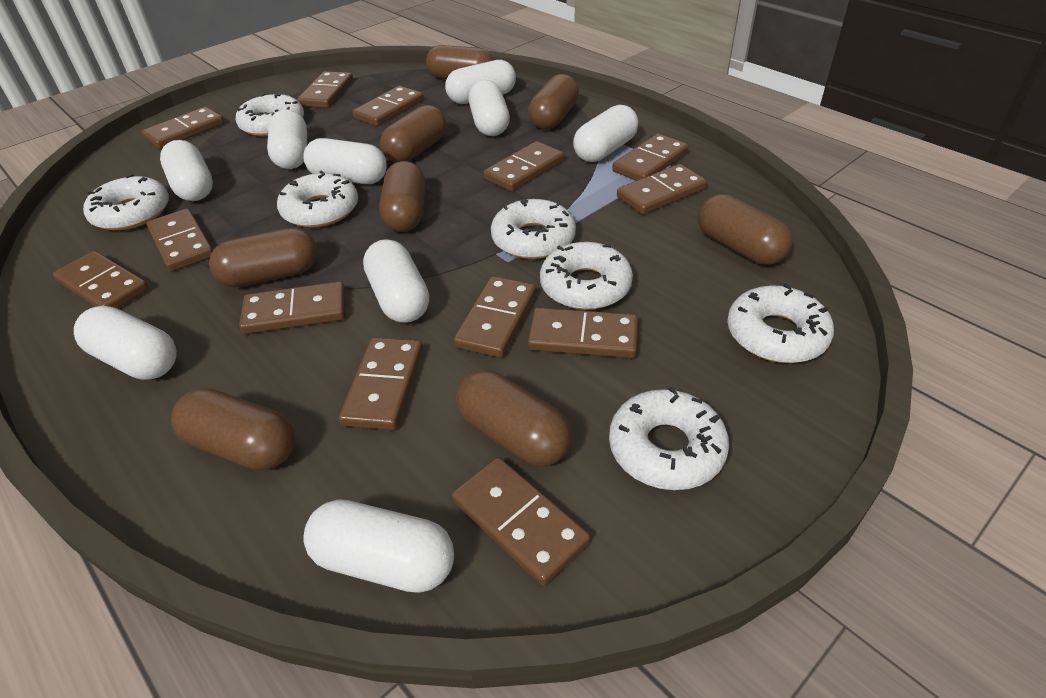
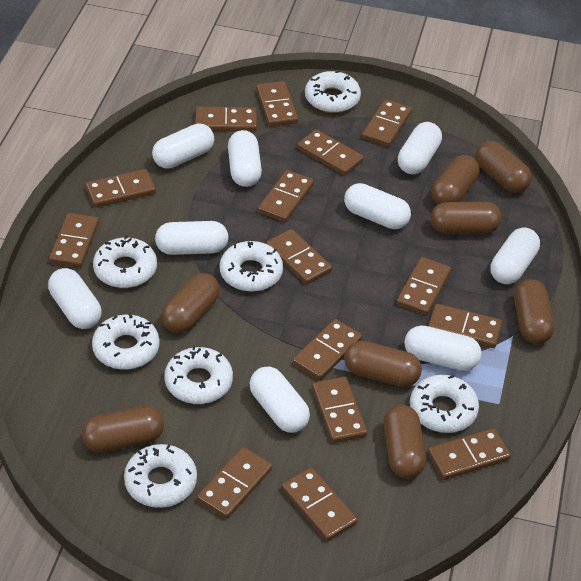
brown domino: 13 -> 15

